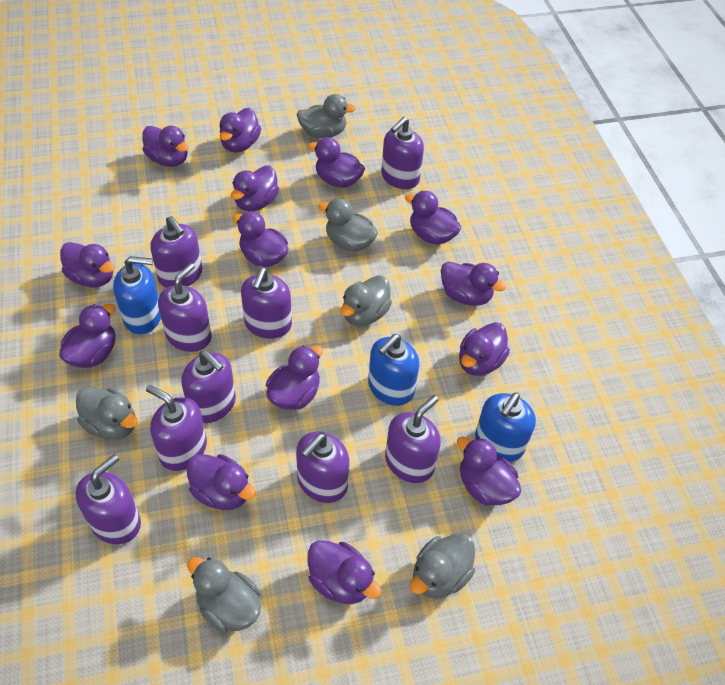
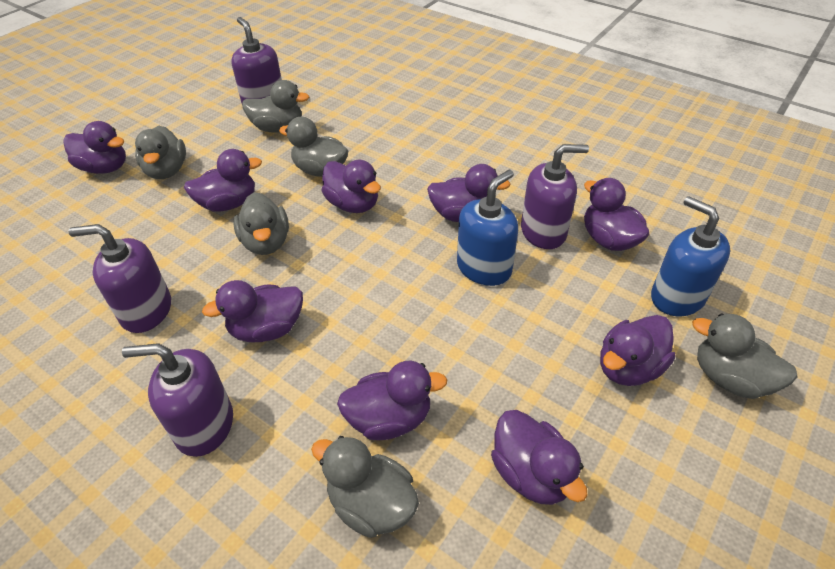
blue soap dispenser: 3 -> 2
purple duck: 14 -> 9
purple soap dispenser: 9 -> 4

